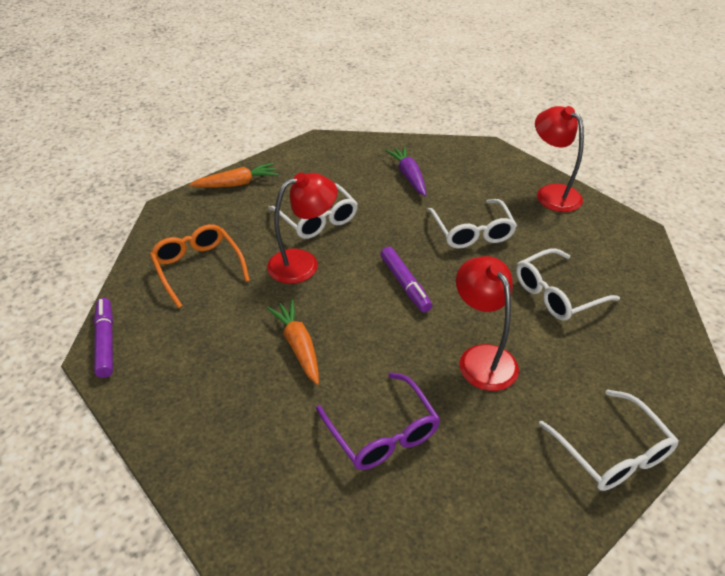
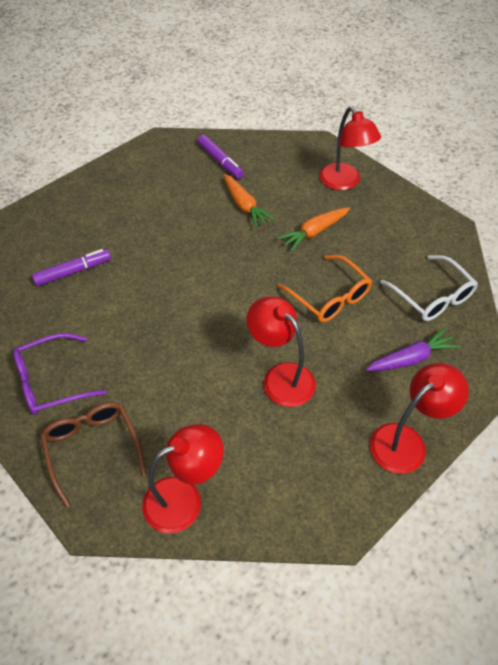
brown glasses: 0 -> 1
red lamp: 3 -> 4
white glasses: 4 -> 1

